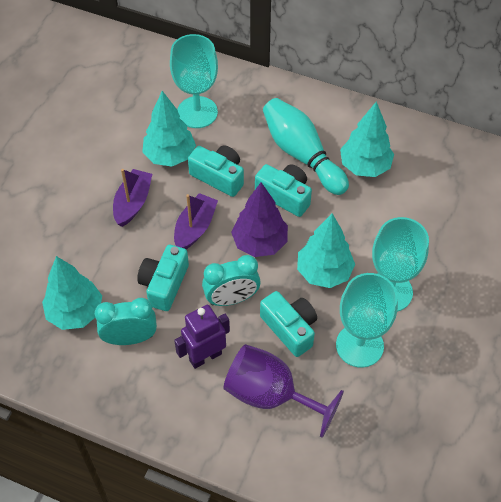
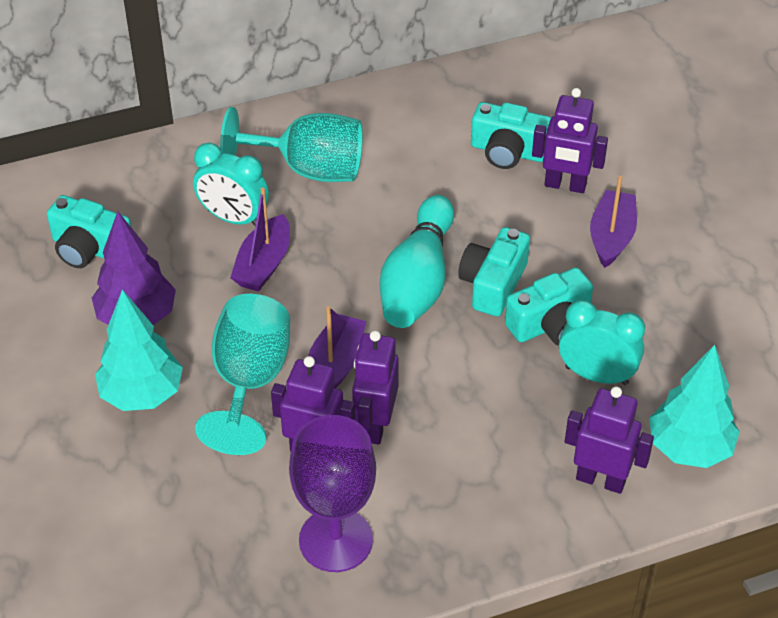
purple boat: 2 -> 3
purple robot: 1 -> 4
turquoise goblet: 3 -> 2
turquoise tree: 4 -> 2

